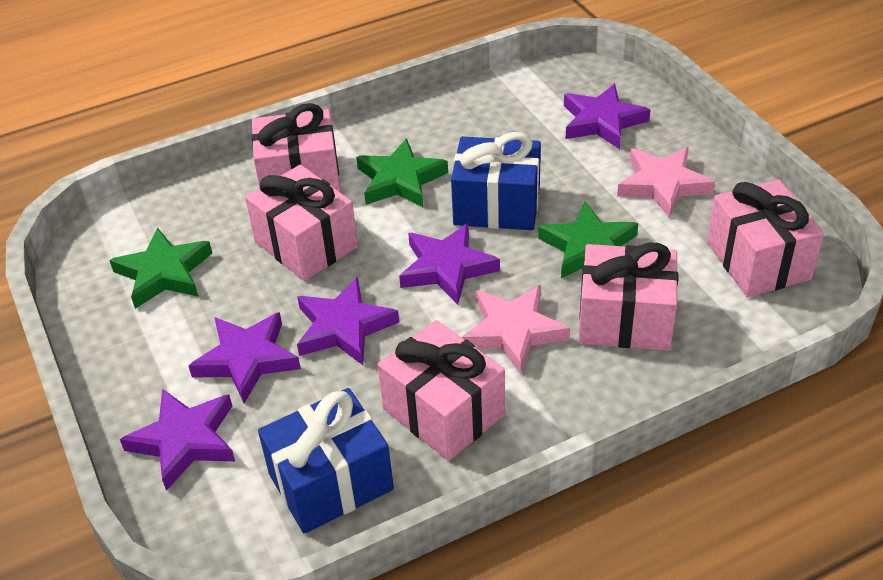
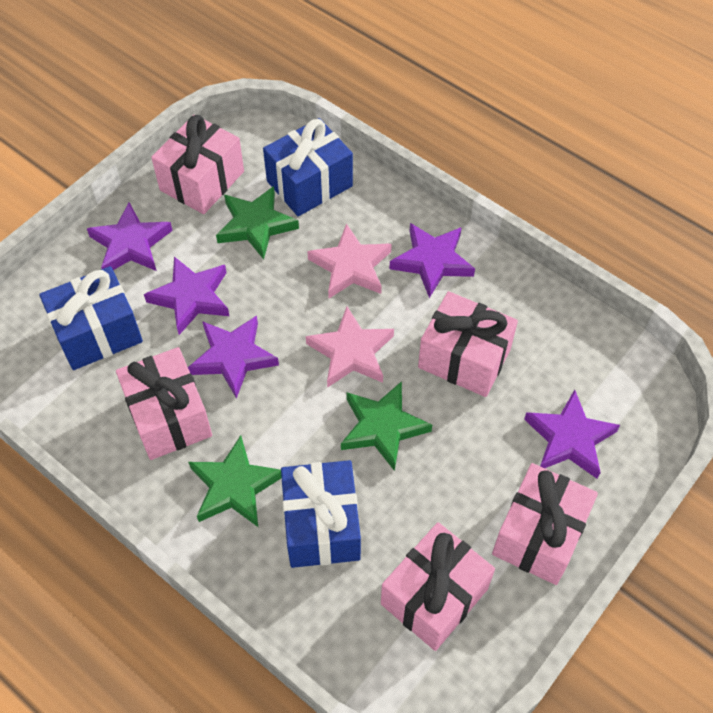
blue gift: 2 -> 3

